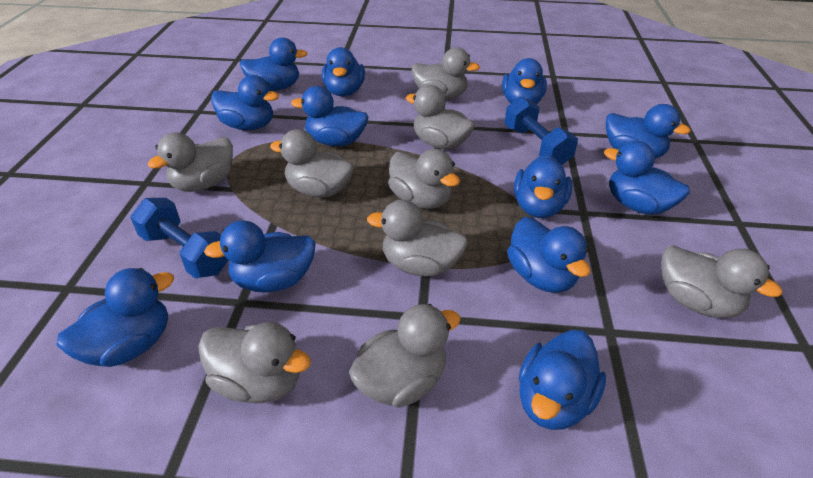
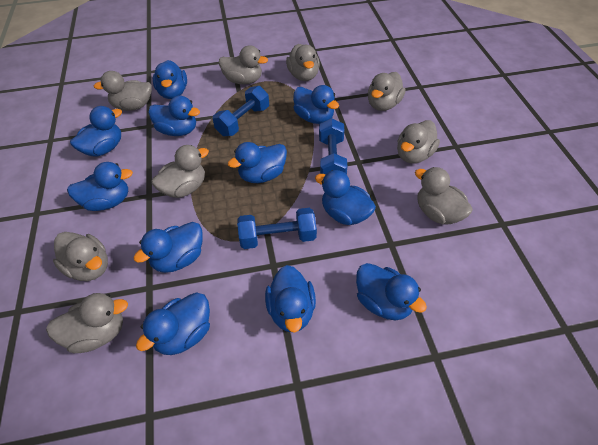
blue duck: 12 -> 11
blue dumbbell: 2 -> 3

